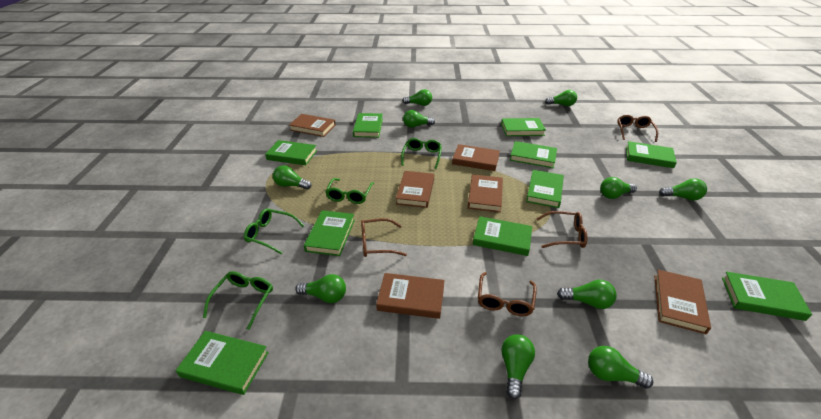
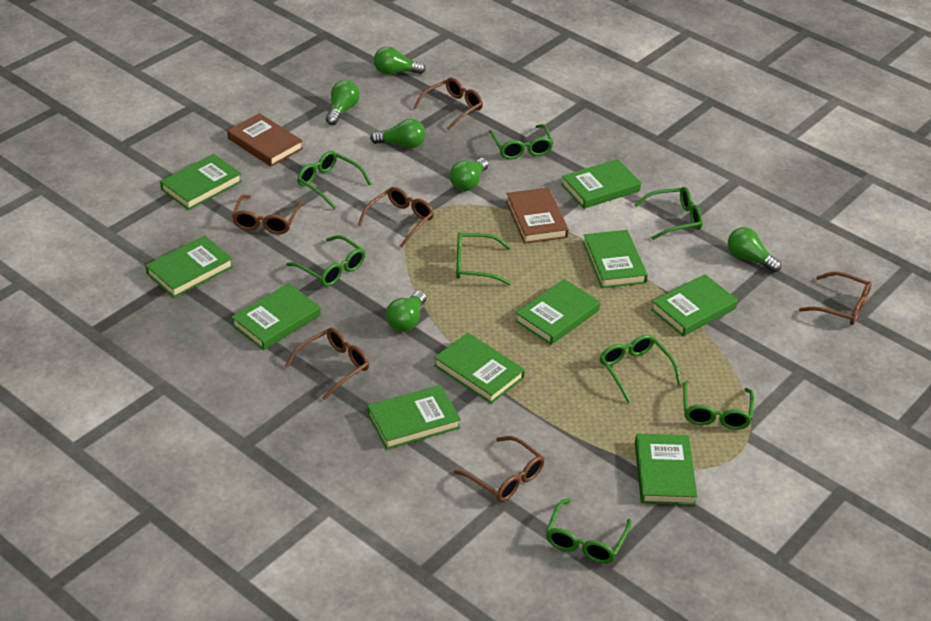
brown book: 6 -> 2
brown glasses: 4 -> 6
green glasses: 4 -> 8
green light bulb: 10 -> 6

